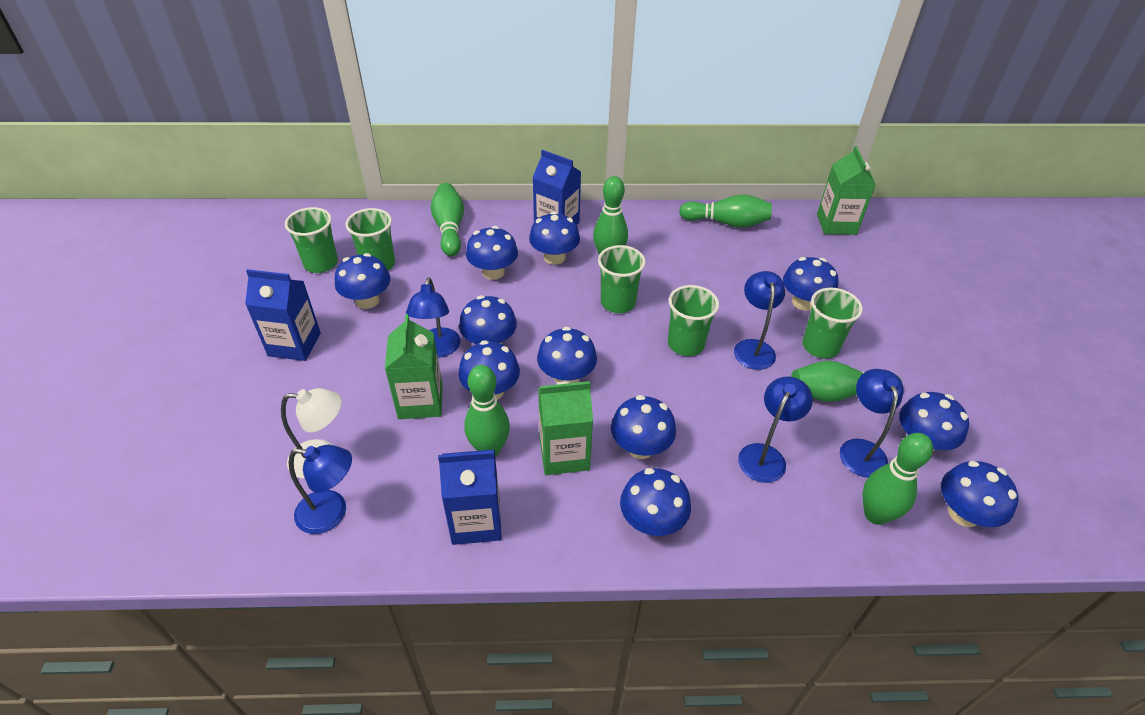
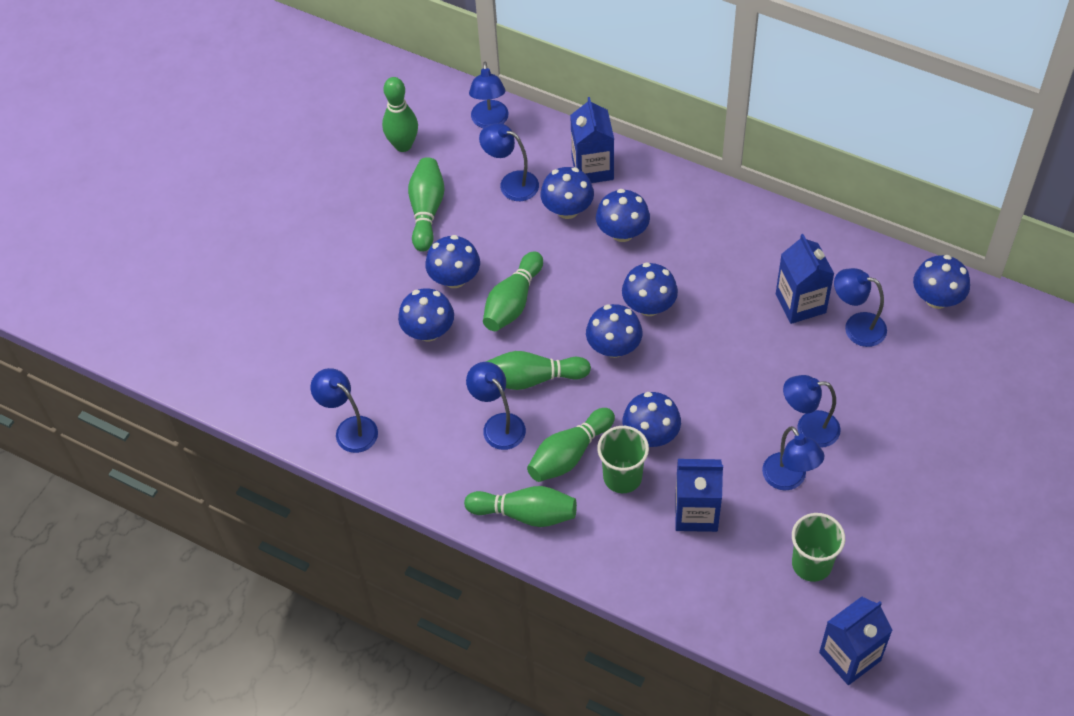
blue carton: 3 -> 4
blue lamp: 5 -> 7
blue mushroom: 11 -> 8
green carton: 3 -> 0
green cup: 5 -> 2
white lamp: 1 -> 0

